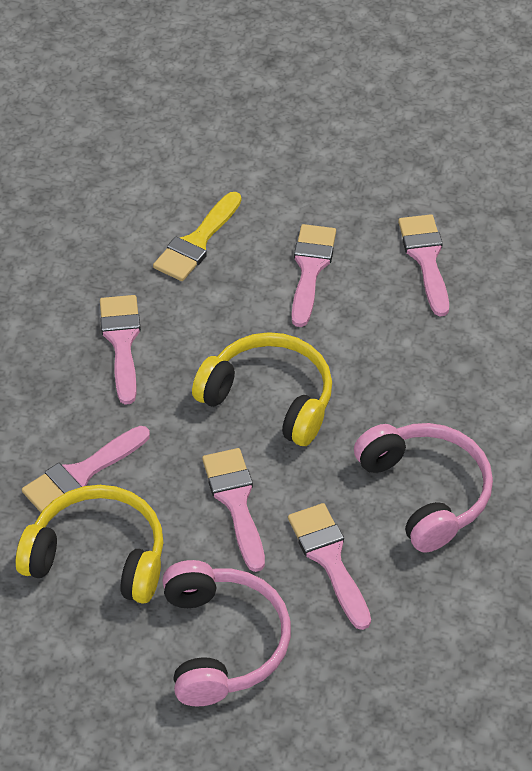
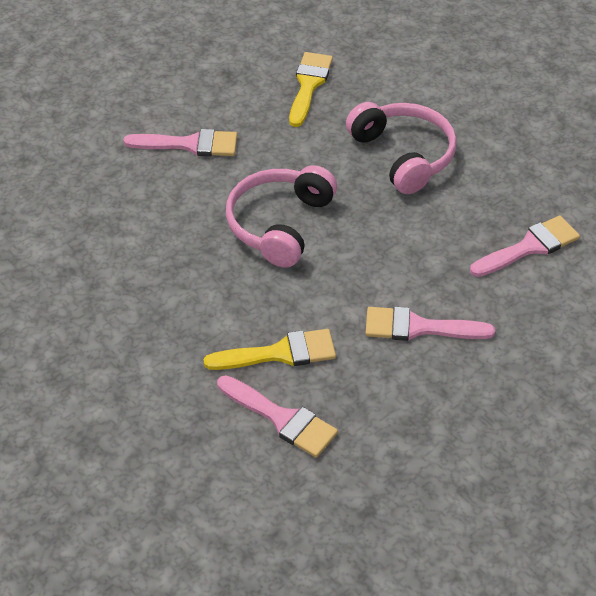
pink brush: 6 -> 4
yellow brush: 1 -> 2
yellow headphones: 2 -> 0

